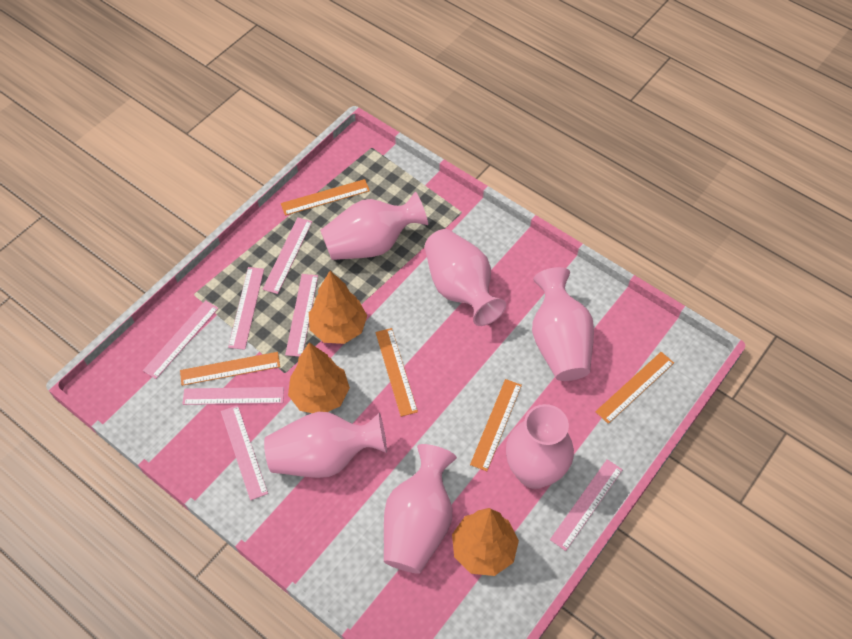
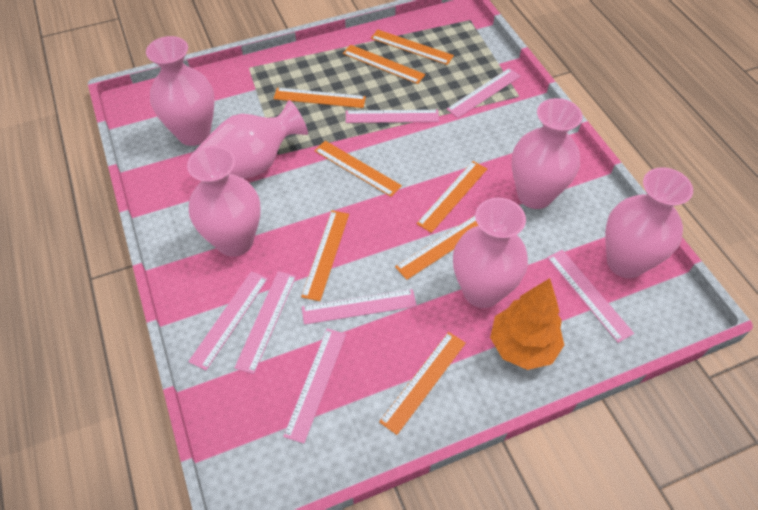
orange ruler: 5 -> 8
orange tree: 3 -> 1

